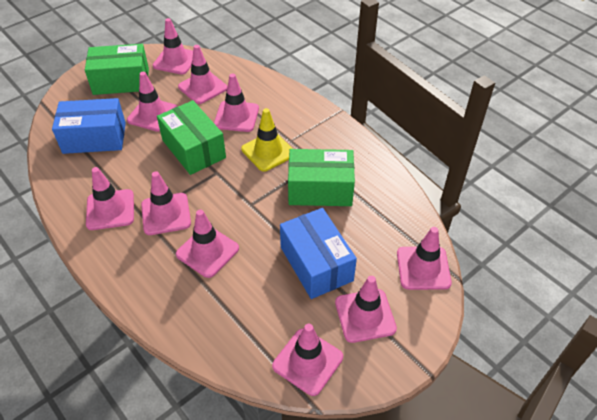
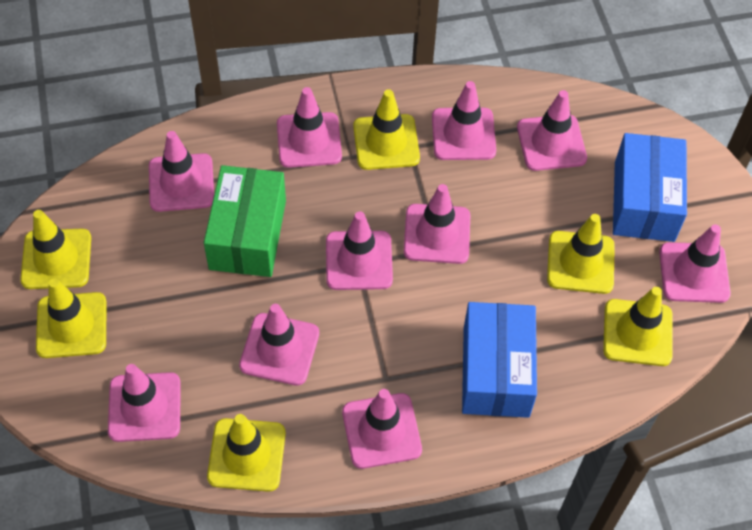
green box: 3 -> 1
yellow traffic cone: 1 -> 6

